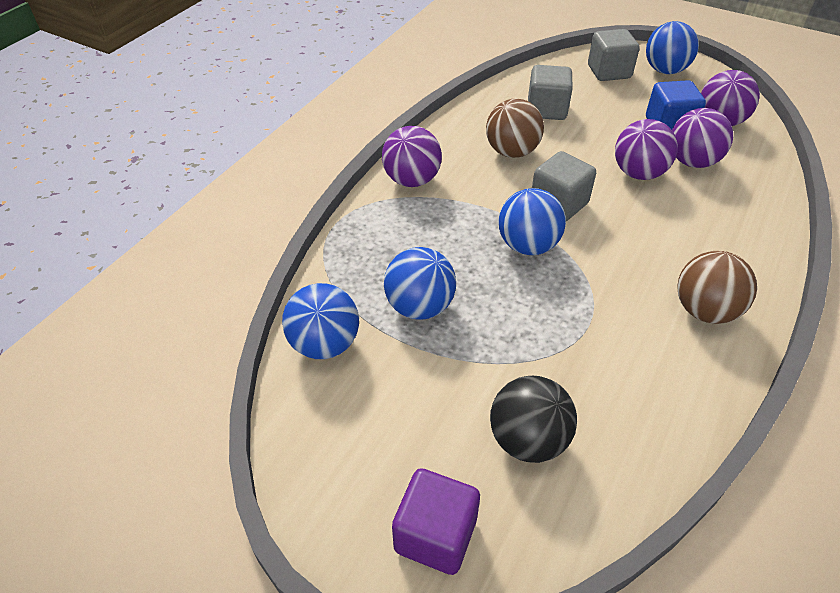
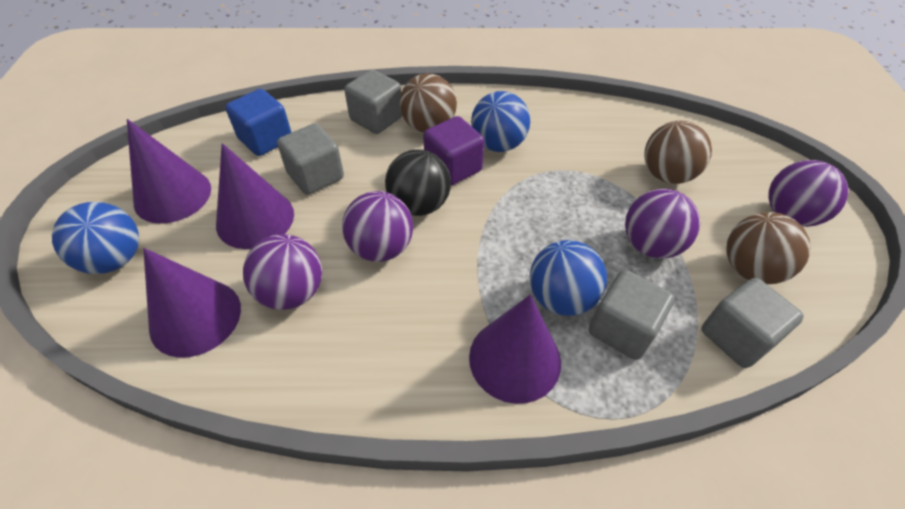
blue ball: 4 -> 3
brown ball: 2 -> 3
grey cube: 3 -> 4
purple cone: 0 -> 4

